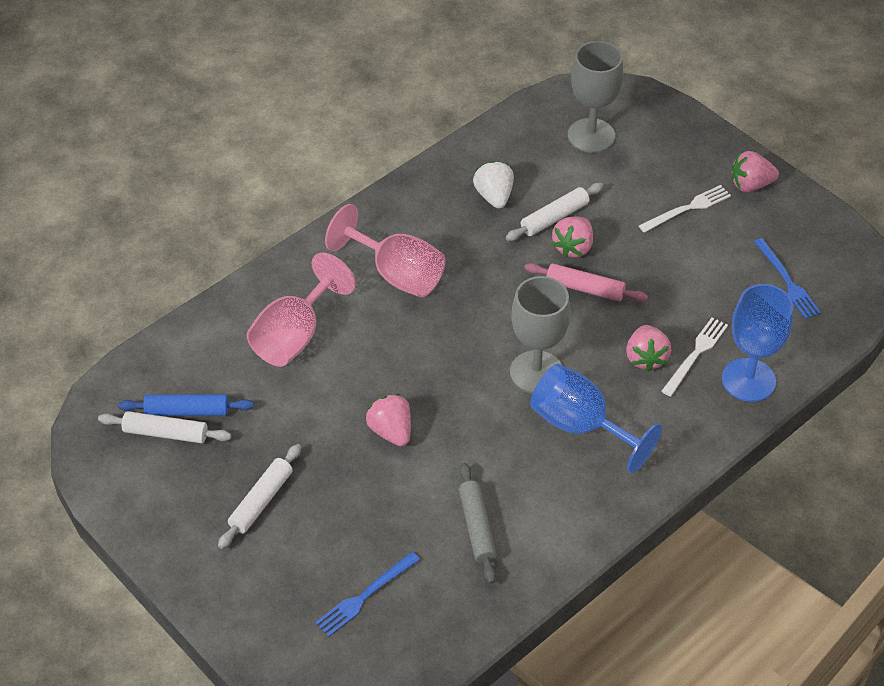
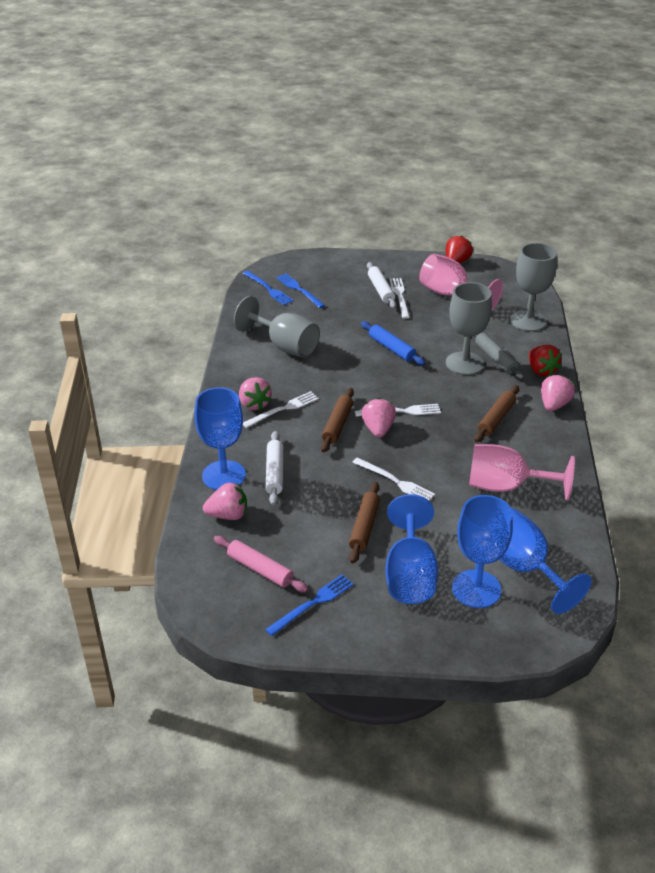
blue fork: 2 -> 3
blue goblet: 2 -> 4
brown rolling pin: 0 -> 3
grey goblet: 2 -> 3
red strawberry: 0 -> 2
white fork: 2 -> 4
white rolling pin: 3 -> 2
white strawberry: 1 -> 0

